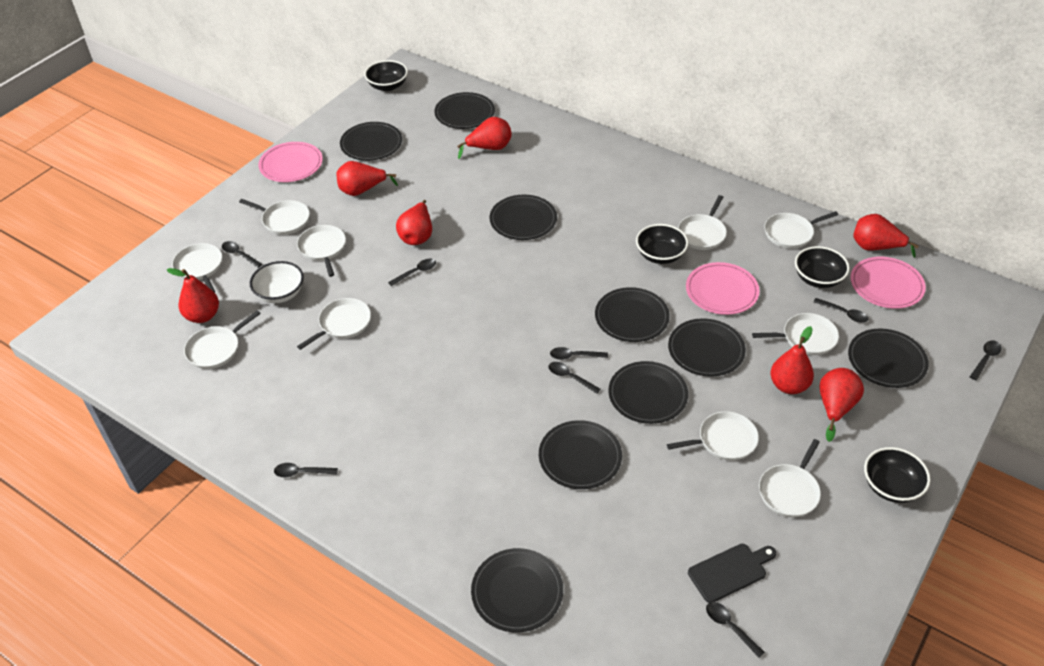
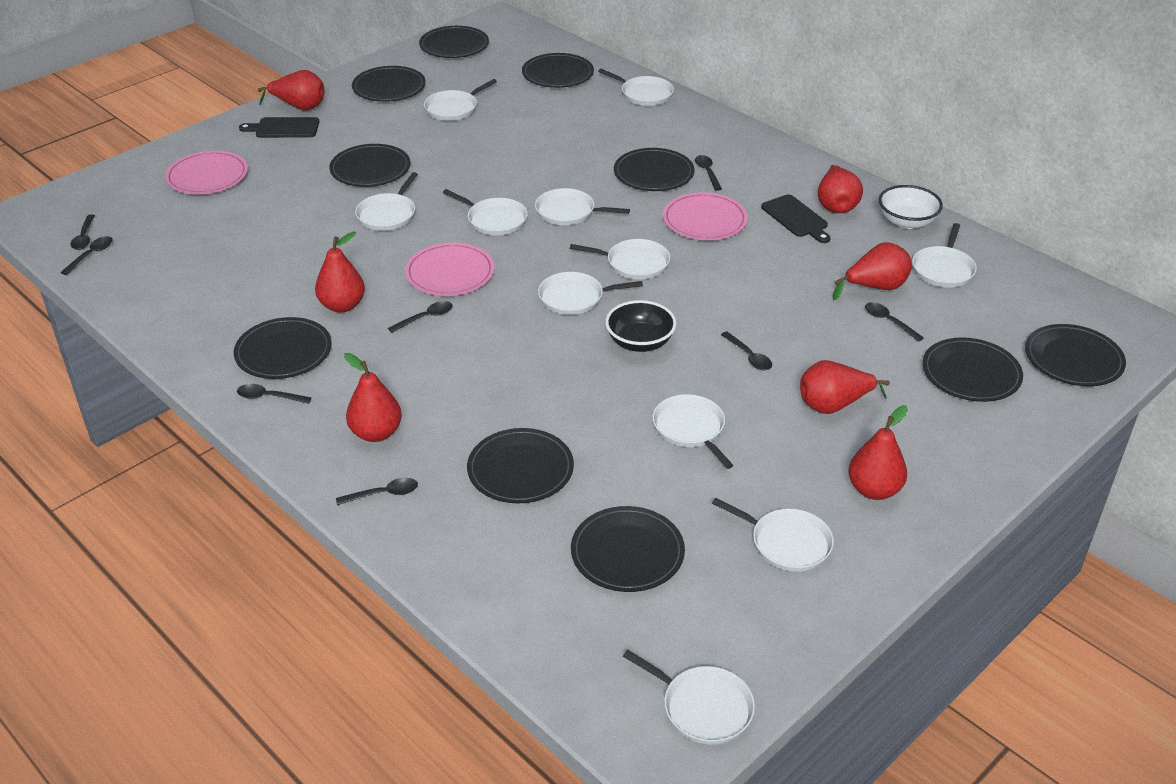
black bowl: 4 -> 1
black cutting board: 1 -> 2
black plate: 9 -> 10
white pan: 10 -> 11

